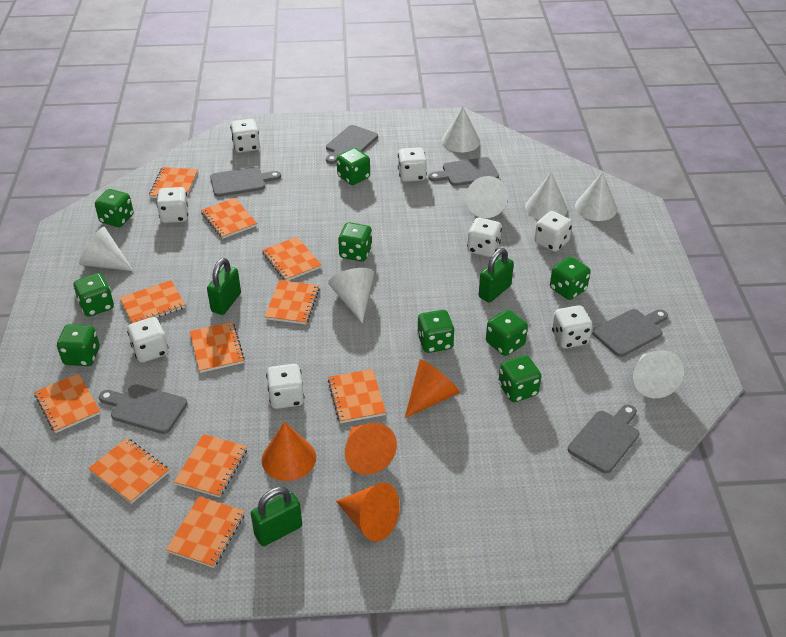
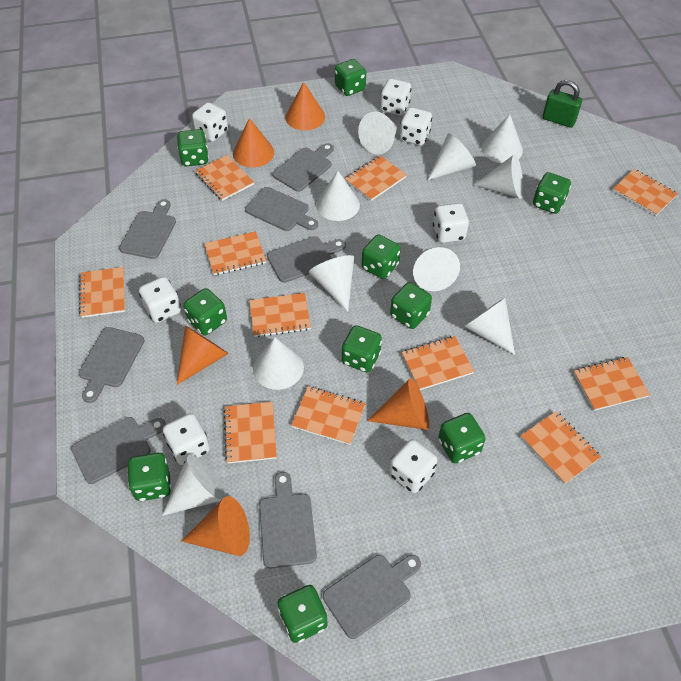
green dice: 9 -> 10
green padlock: 3 -> 1
grey cutting board: 6 -> 8
orange cone: 4 -> 5
white cone: 7 -> 10
white dice: 8 -> 7

